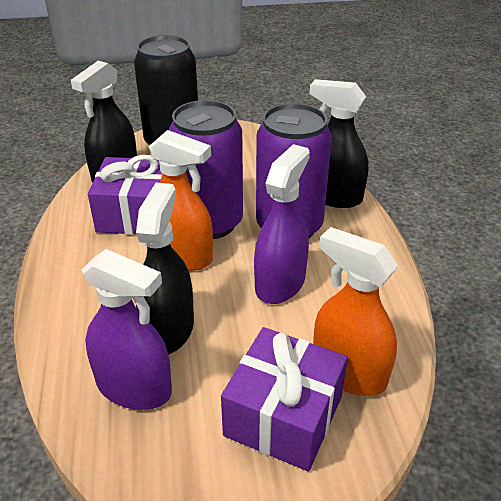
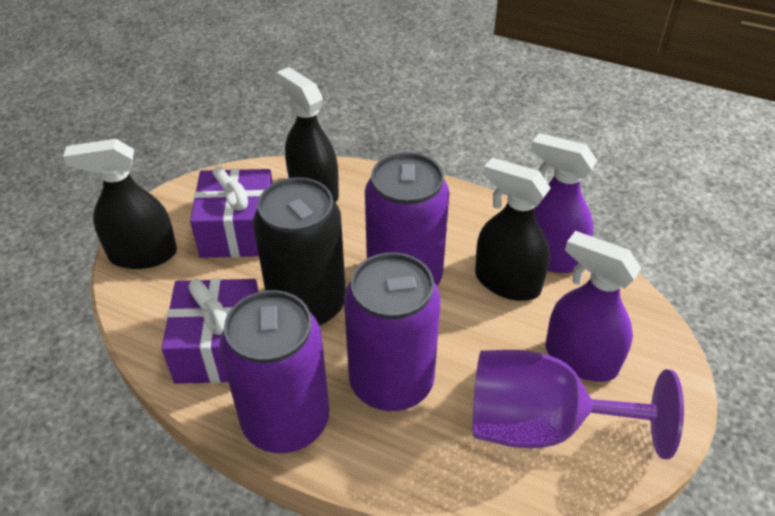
orange spray bottle: 2 -> 0
purple can: 2 -> 3
purple goblet: 0 -> 1

